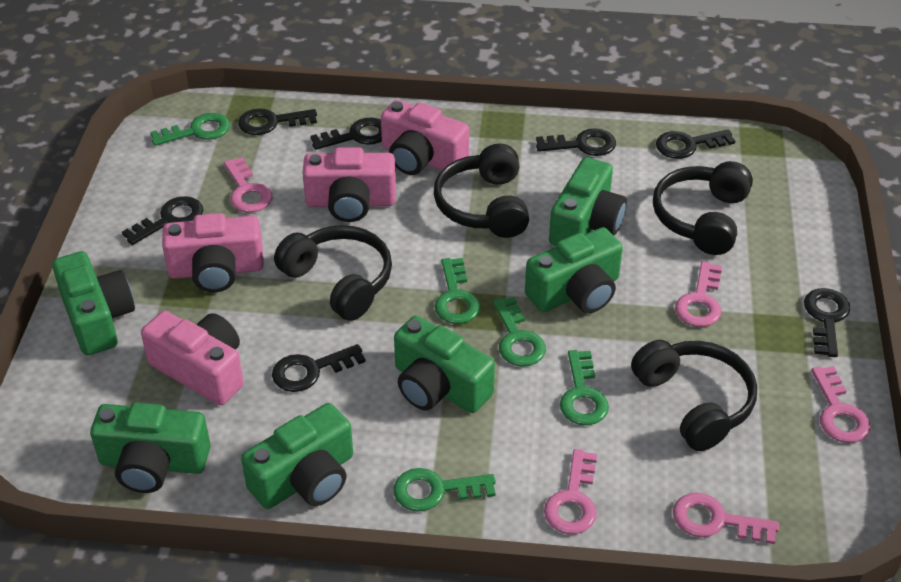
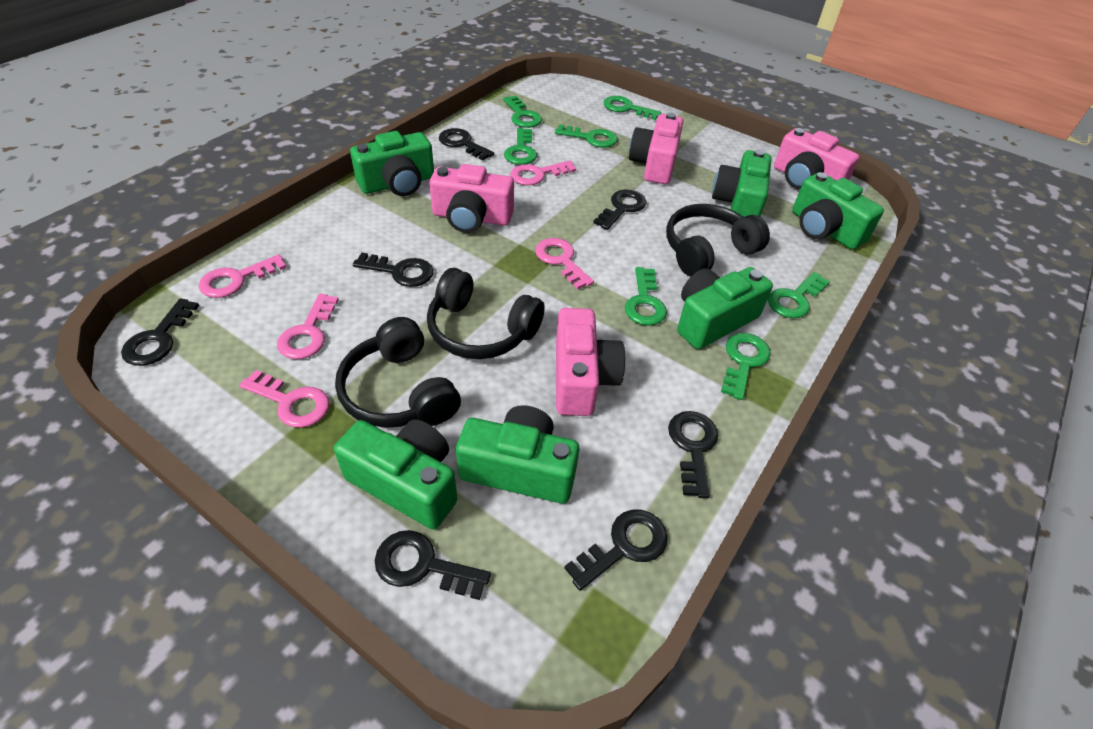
black headphones: 4 -> 3
green key: 5 -> 7

